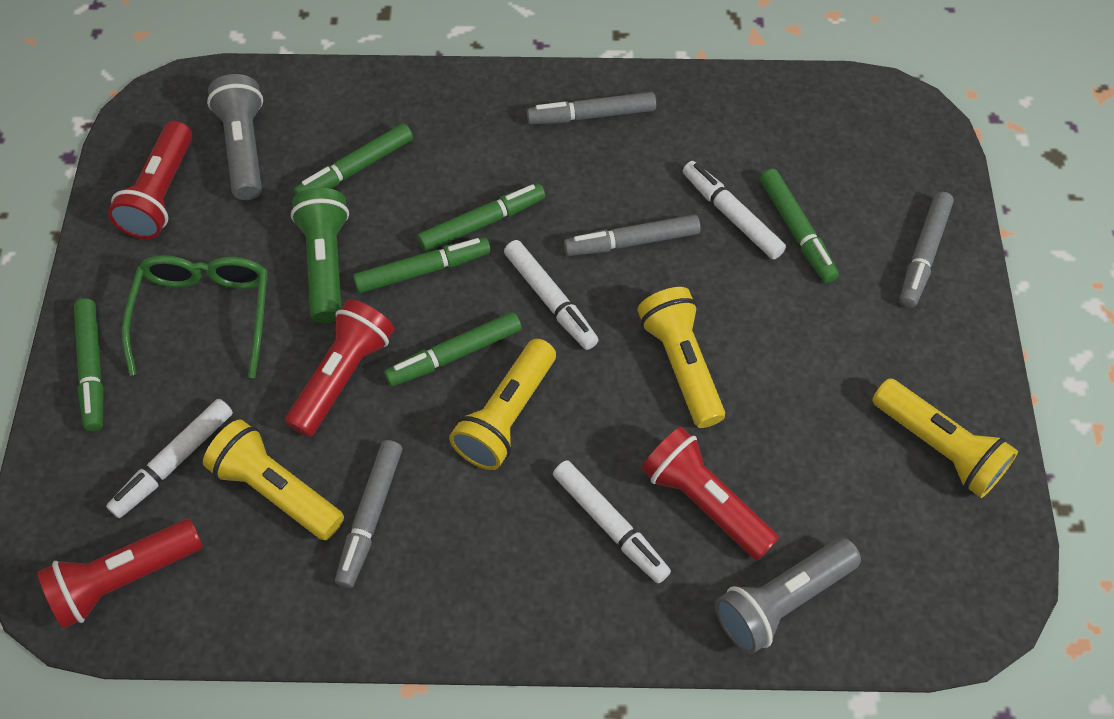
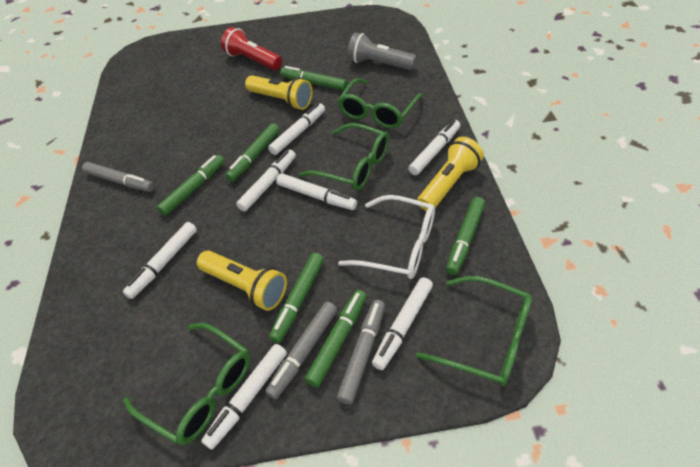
green flashlight: 1 -> 0
green glasses: 1 -> 4
grey flashlight: 2 -> 1
grey marker: 4 -> 3
red flashlight: 4 -> 1
white glasses: 0 -> 1
white marker: 4 -> 7
yellow flashlight: 4 -> 3

